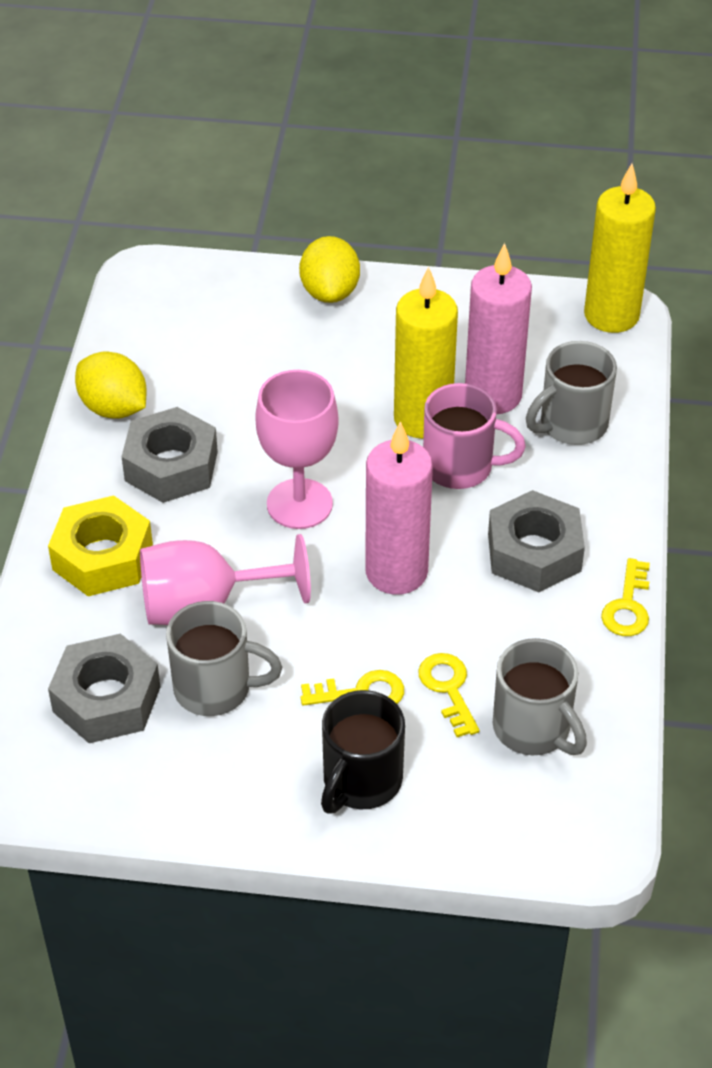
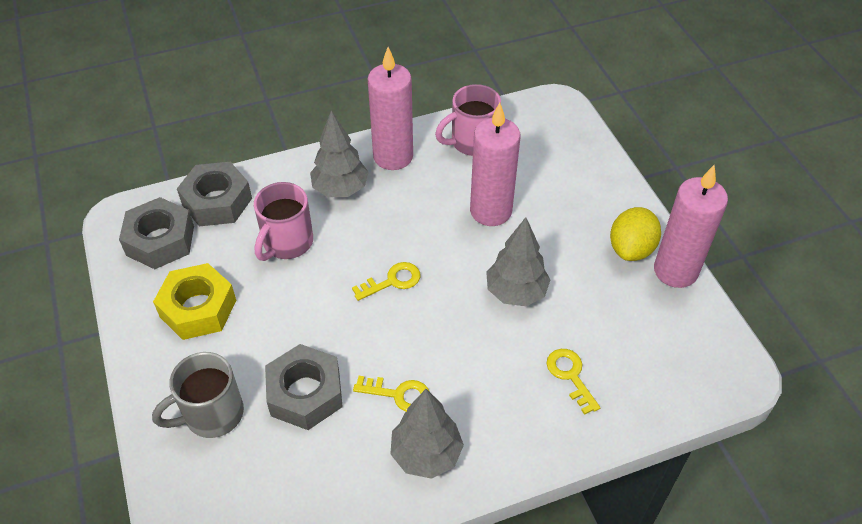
black mug: 1 -> 0
grey mug: 3 -> 1
grey tree: 0 -> 3
pink candle: 2 -> 3
pink goblet: 2 -> 0
pink mug: 1 -> 2
yellow candle: 2 -> 0
yellow lemon: 2 -> 1

